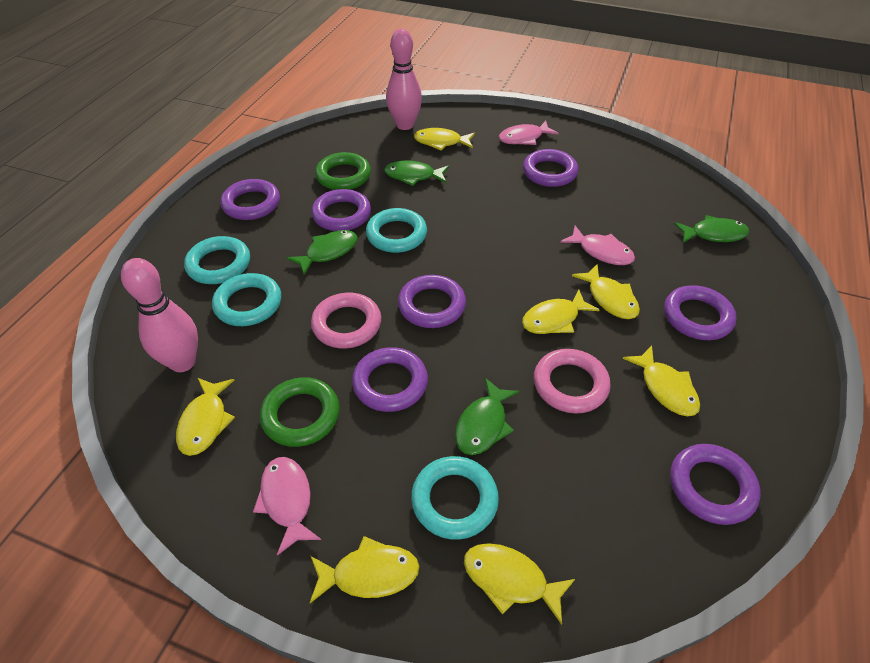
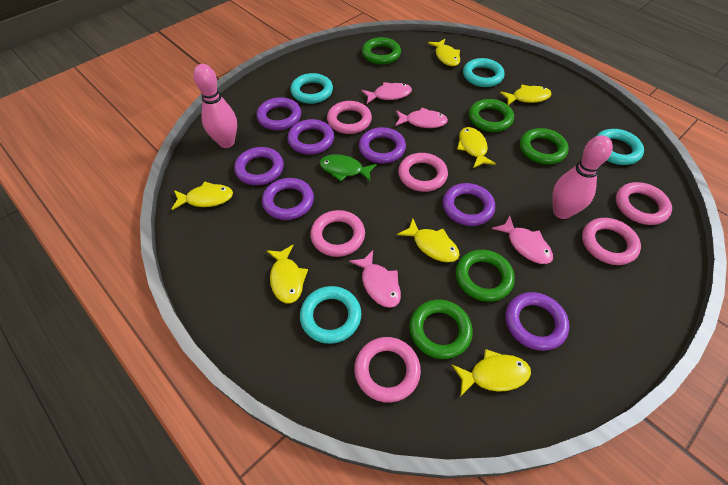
green fish: 4 -> 1
green ring: 2 -> 5
pink fish: 3 -> 4
pink ring: 2 -> 6

